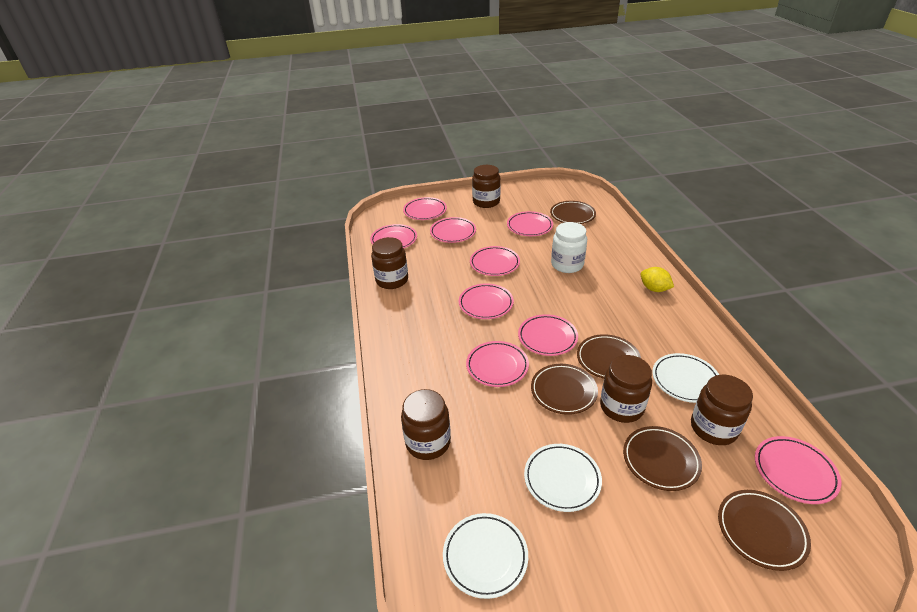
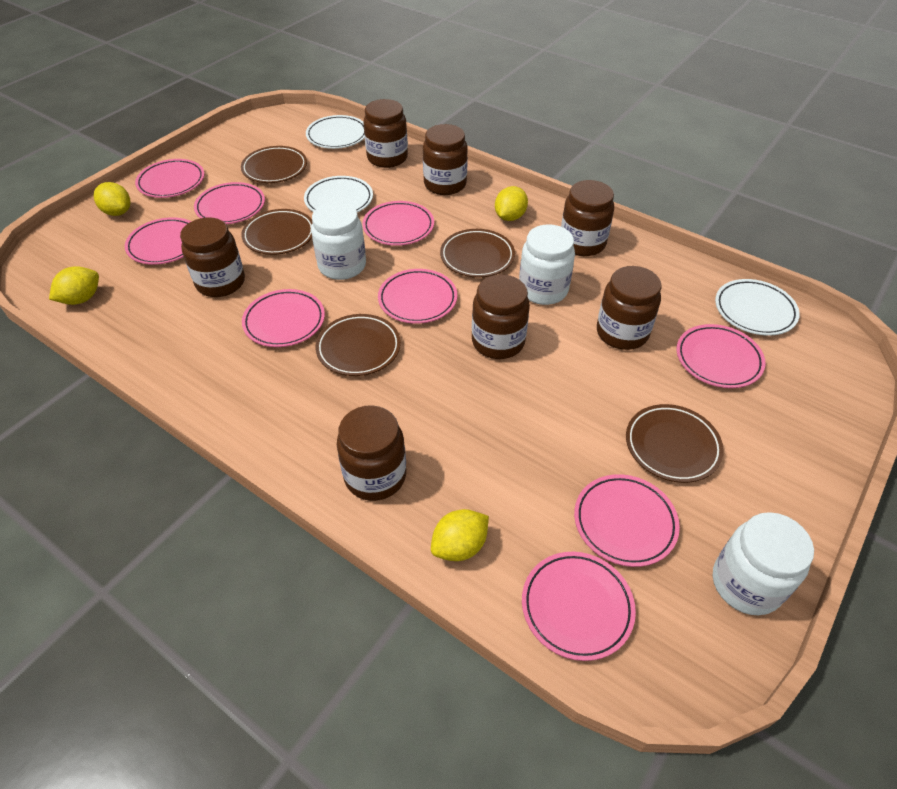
brown jar: 5 -> 7
white jar: 1 -> 3
yellow lemon: 1 -> 4

